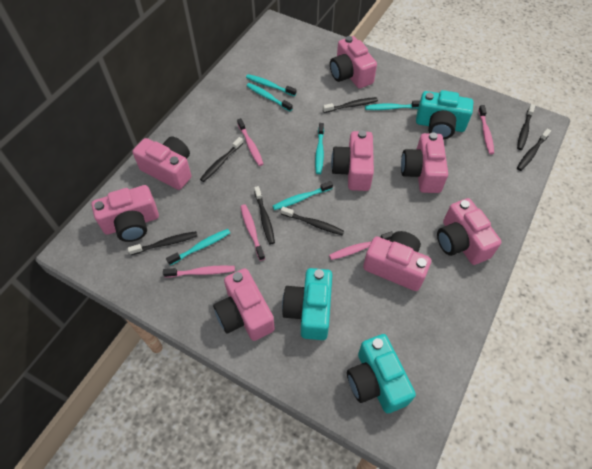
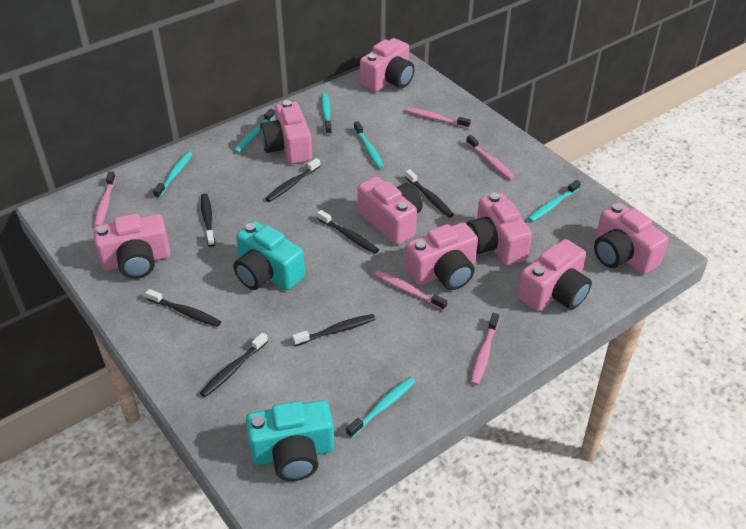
turquoise camera: 3 -> 2

